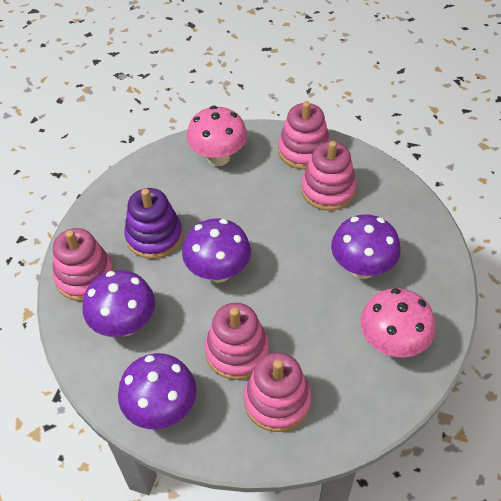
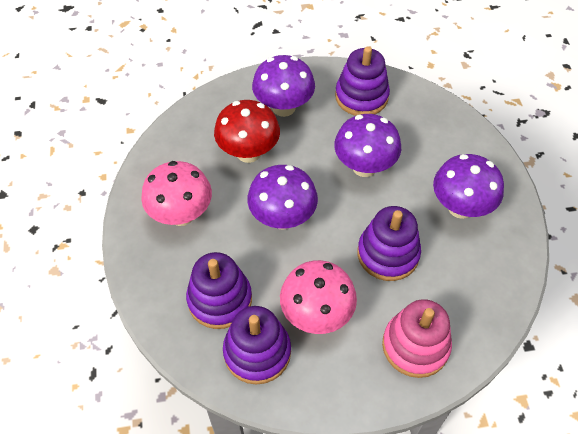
pink stacking toy: 5 -> 1
purple stacking toy: 1 -> 4
red mushroom: 0 -> 1

